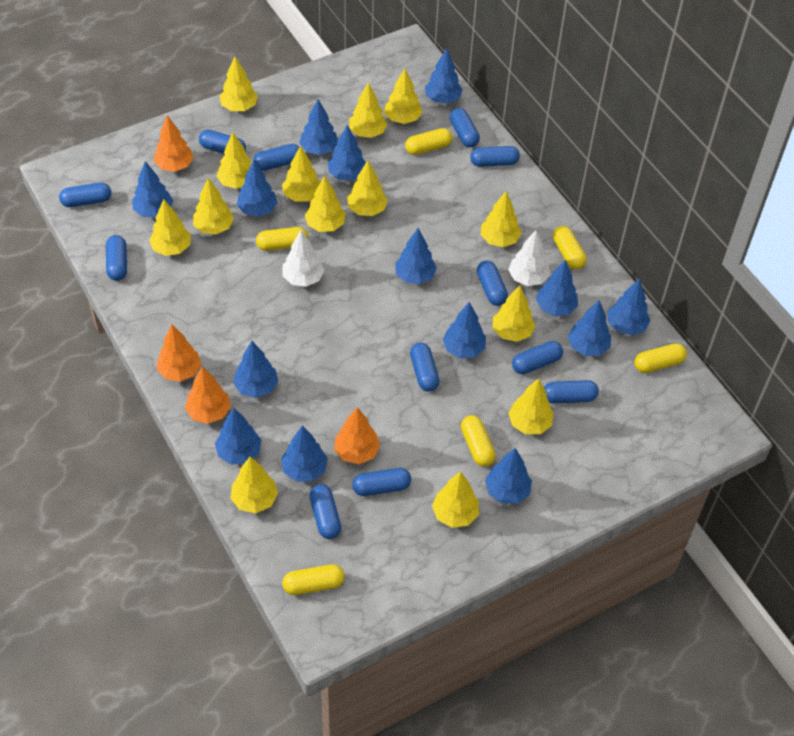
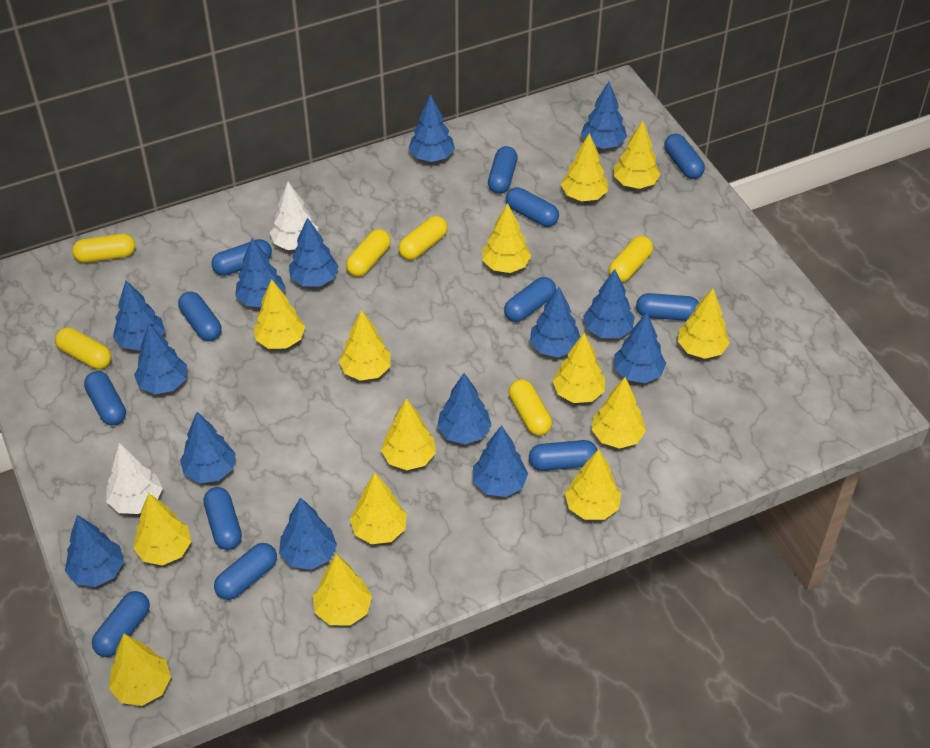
orange tree: 4 -> 0

